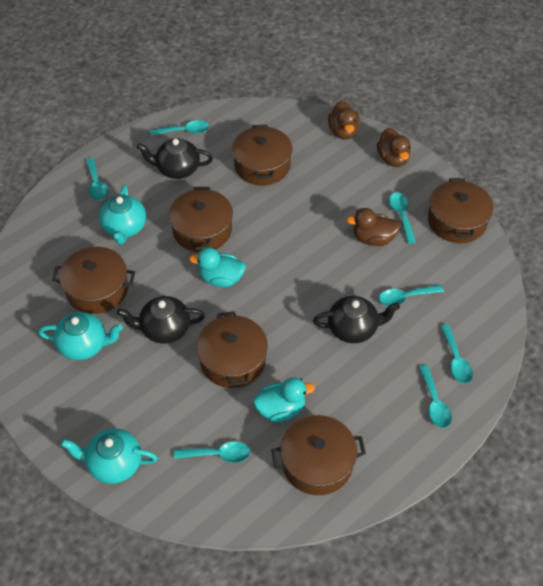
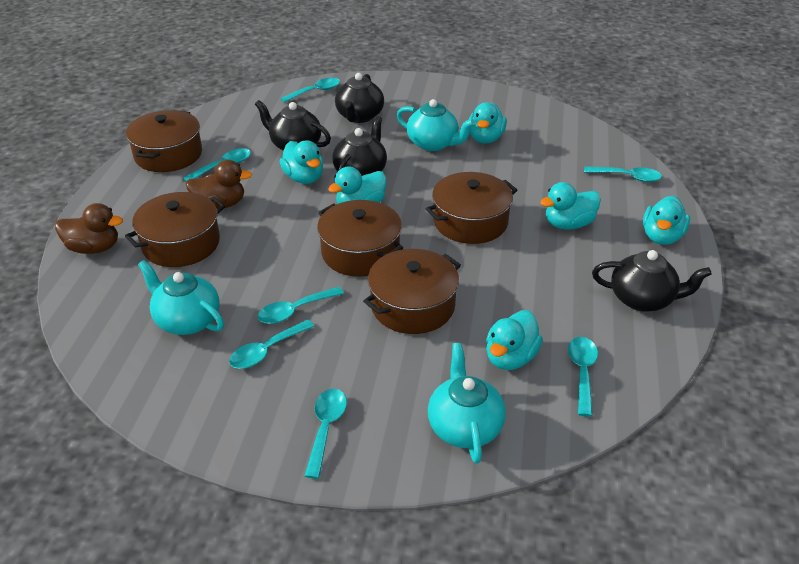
black teapot: 3 -> 4
brown duck: 3 -> 2
brown pot: 6 -> 5
turquoise duck: 2 -> 6

